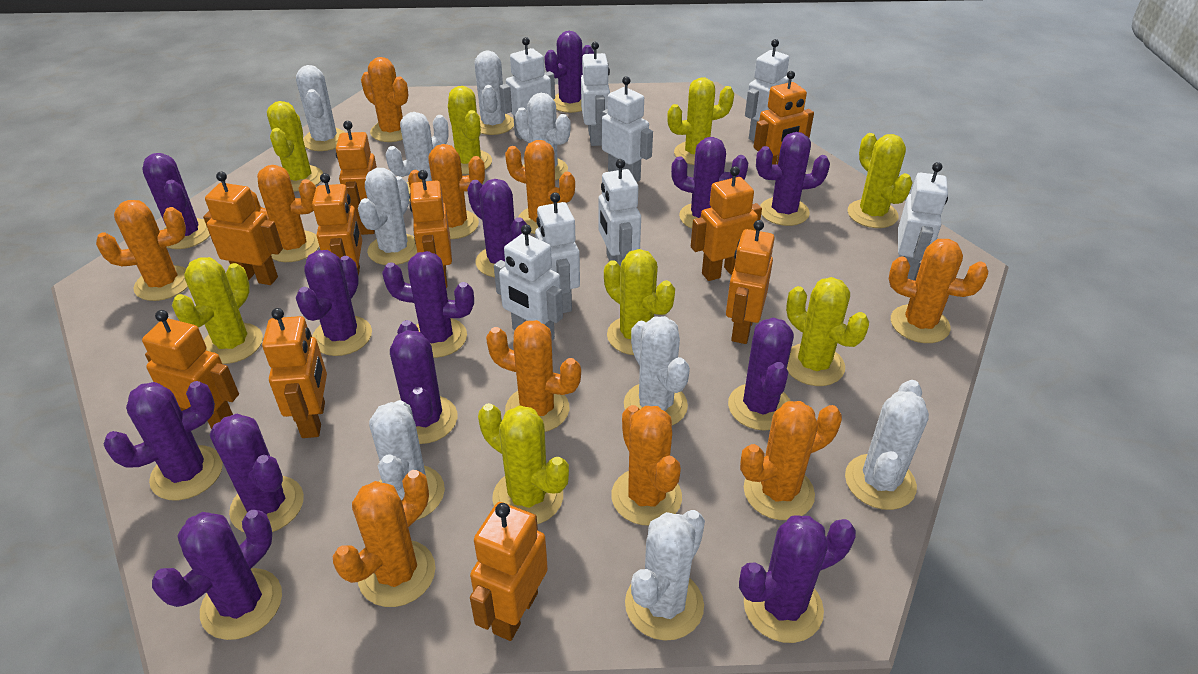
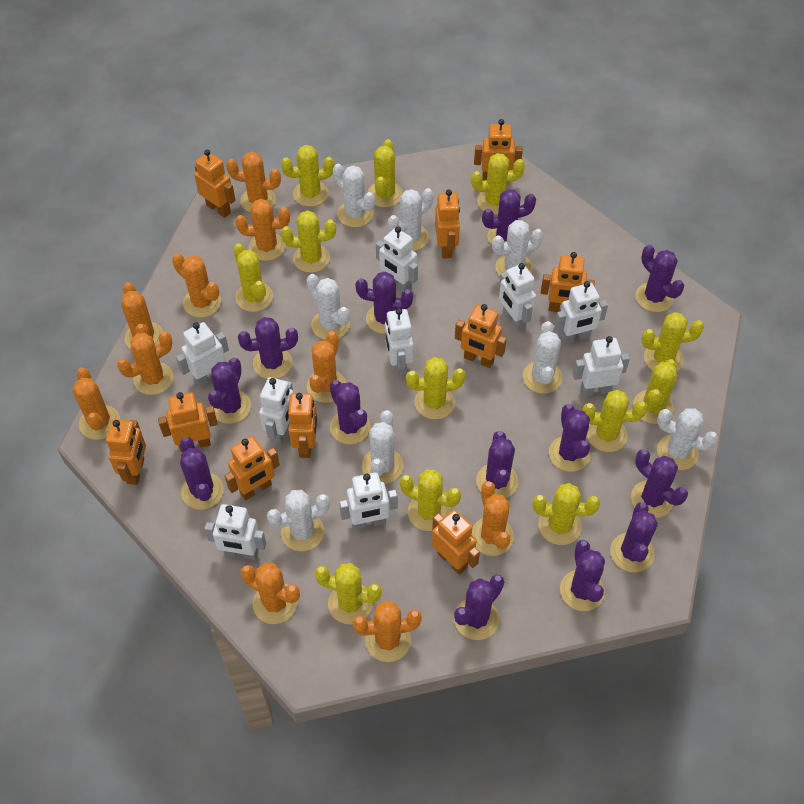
white cactus: 9 -> 8
white robot: 8 -> 9
yellow cactus: 8 -> 12

